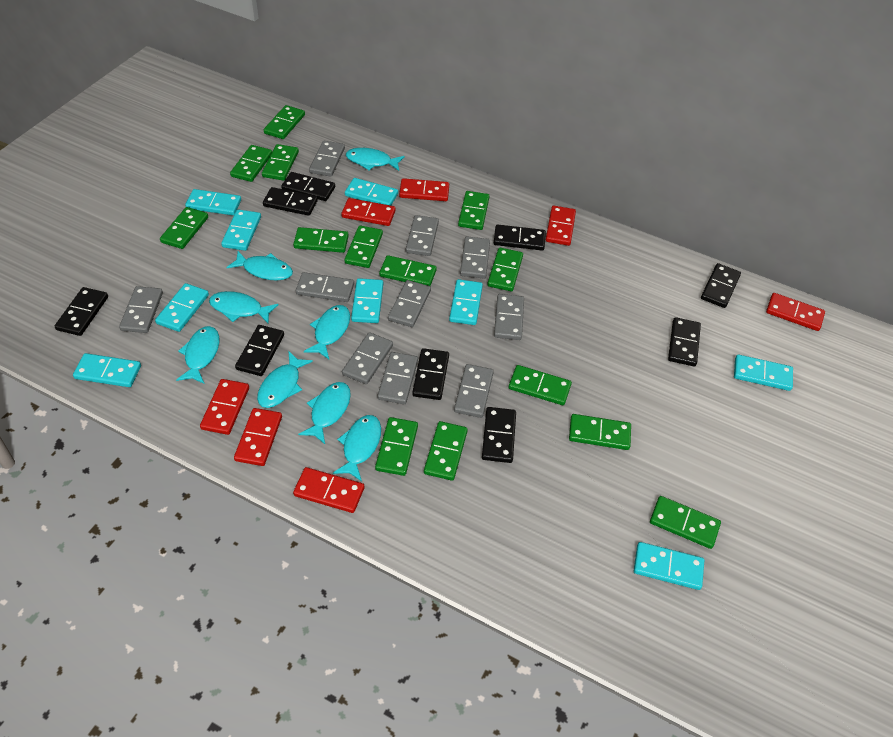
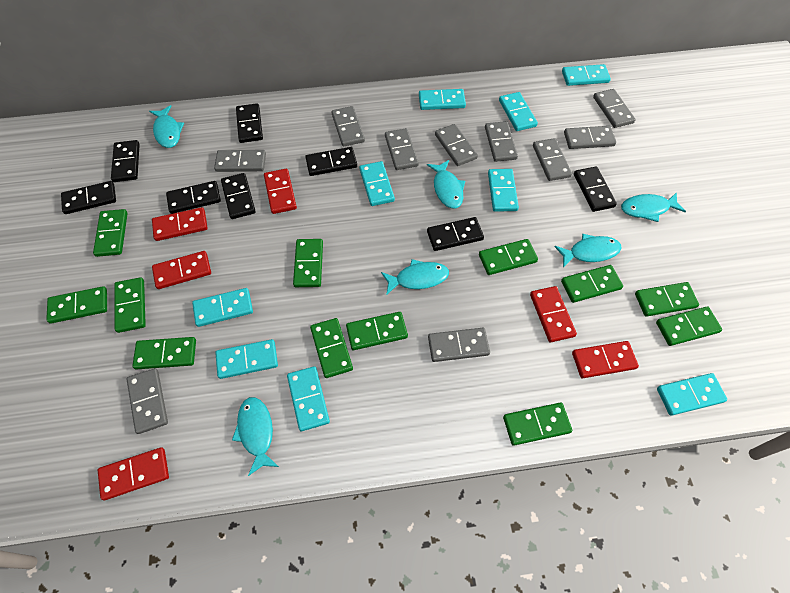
black domino: 9 -> 8
green domino: 14 -> 12
red domino: 7 -> 6
turquoise fish: 8 -> 6

